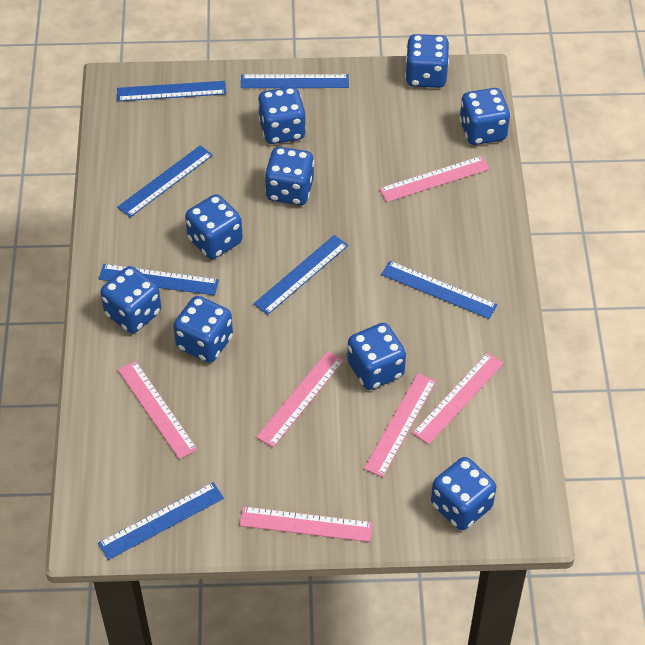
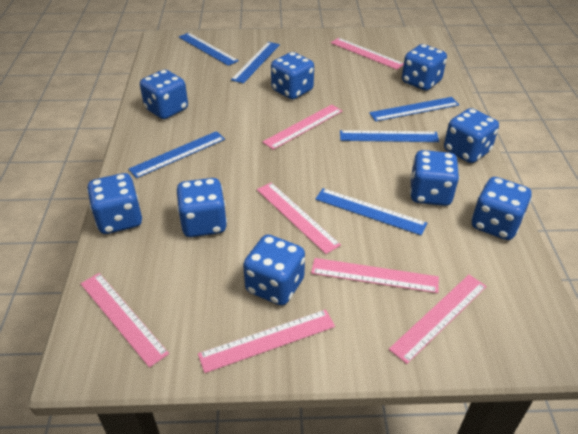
blue ruler: 7 -> 6
pink ruler: 6 -> 7

